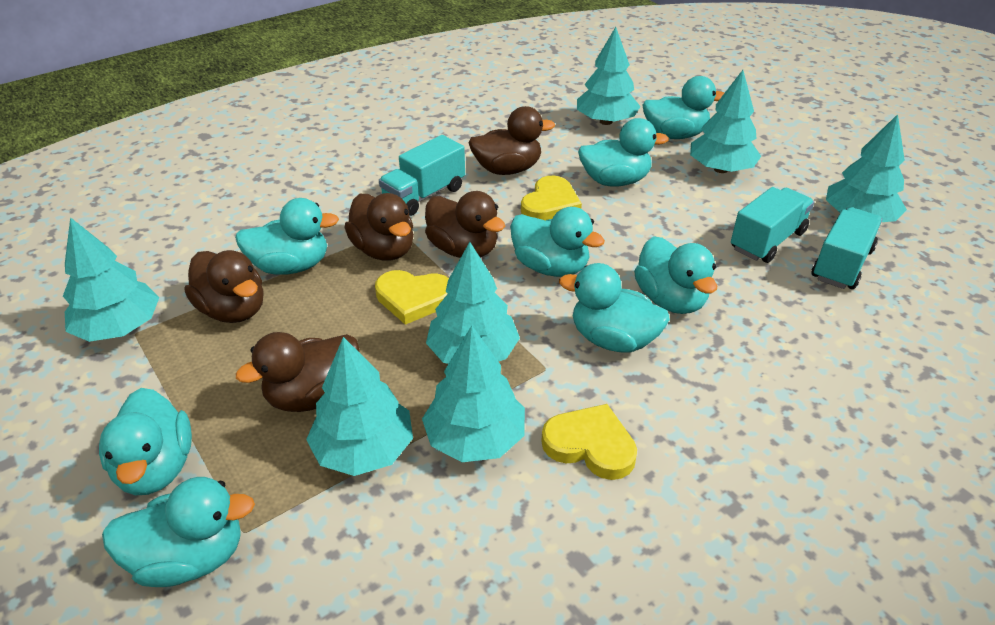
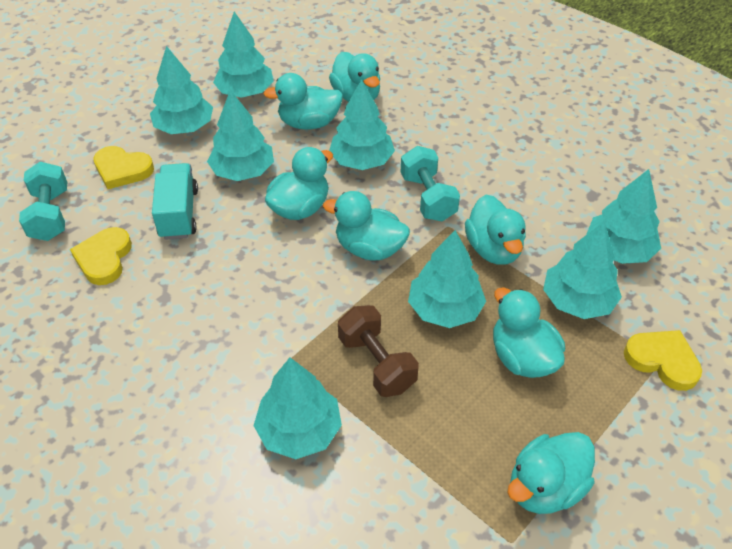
brown duck: 5 -> 0
brown dumbbell: 0 -> 1
turquoise duck: 8 -> 7
turquoise dumbbell: 0 -> 2
turquoise tree: 7 -> 8
turquoise truck: 3 -> 1

